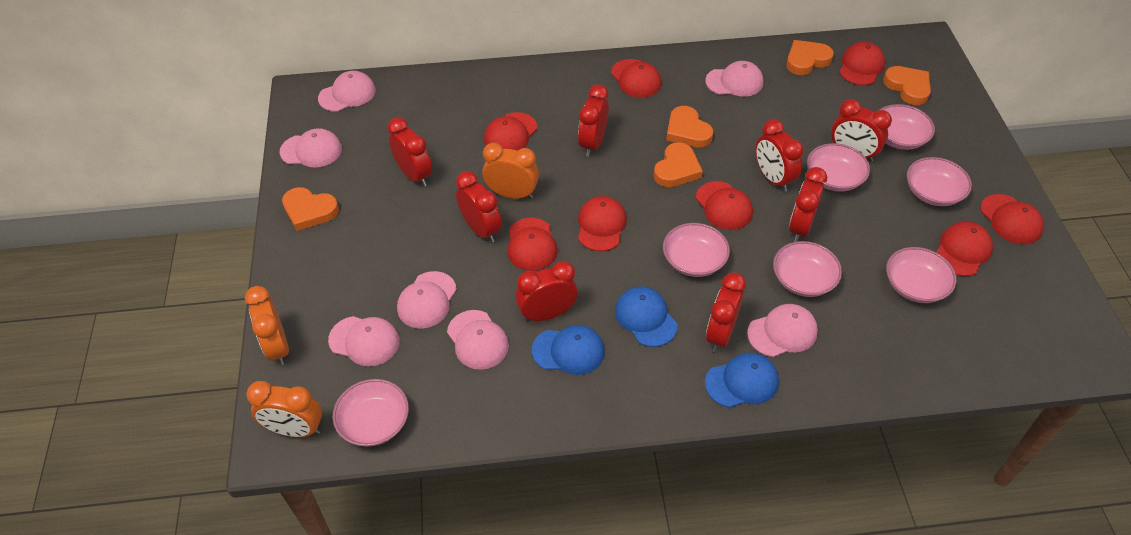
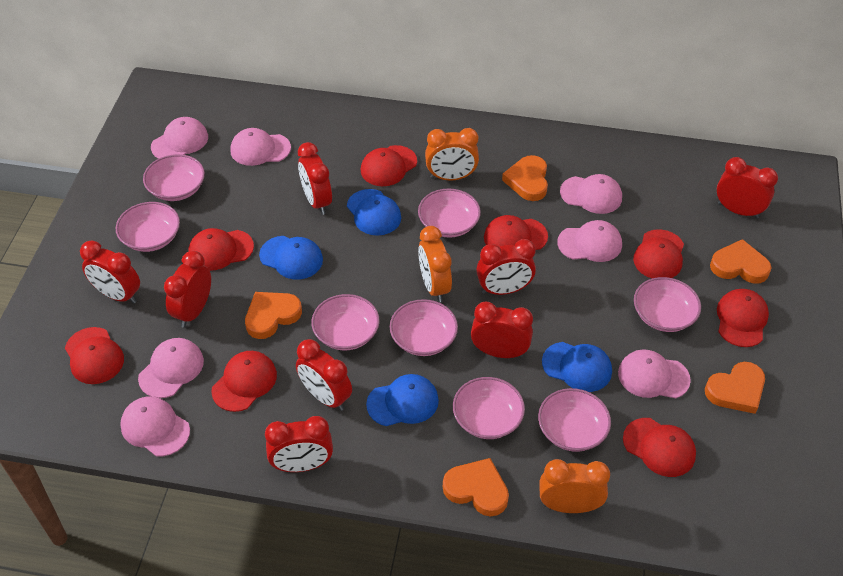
blue cap: 3 -> 4
pink bowl: 7 -> 8

